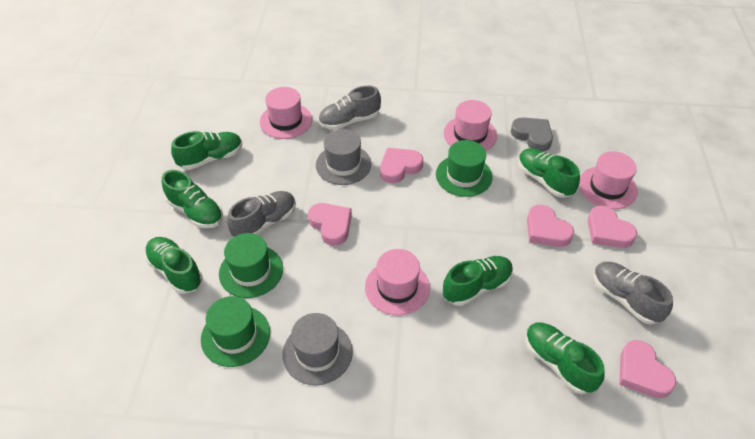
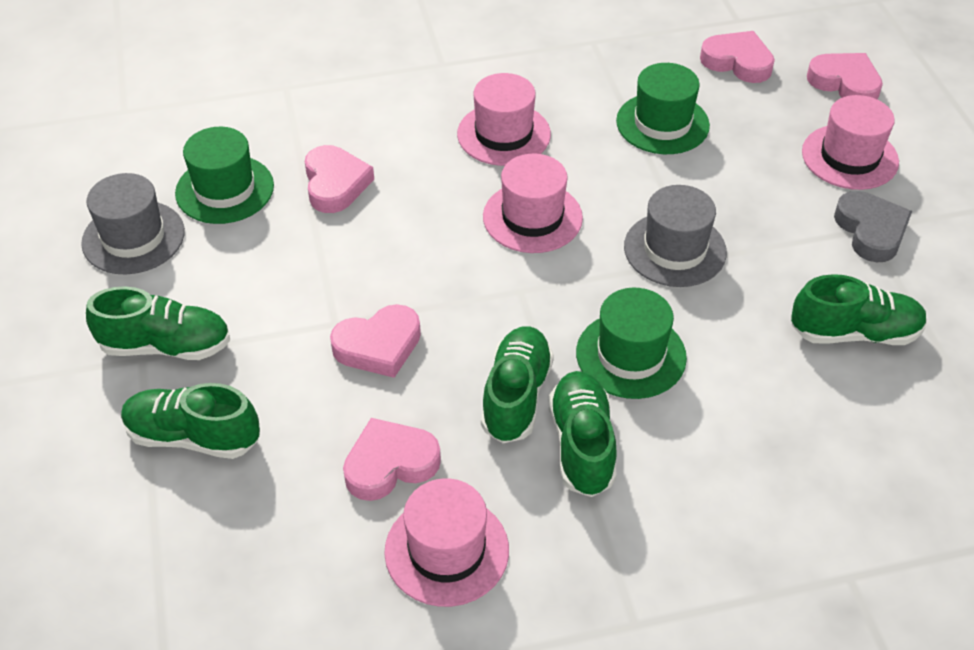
green shoe: 6 -> 5
grey shoe: 3 -> 0

